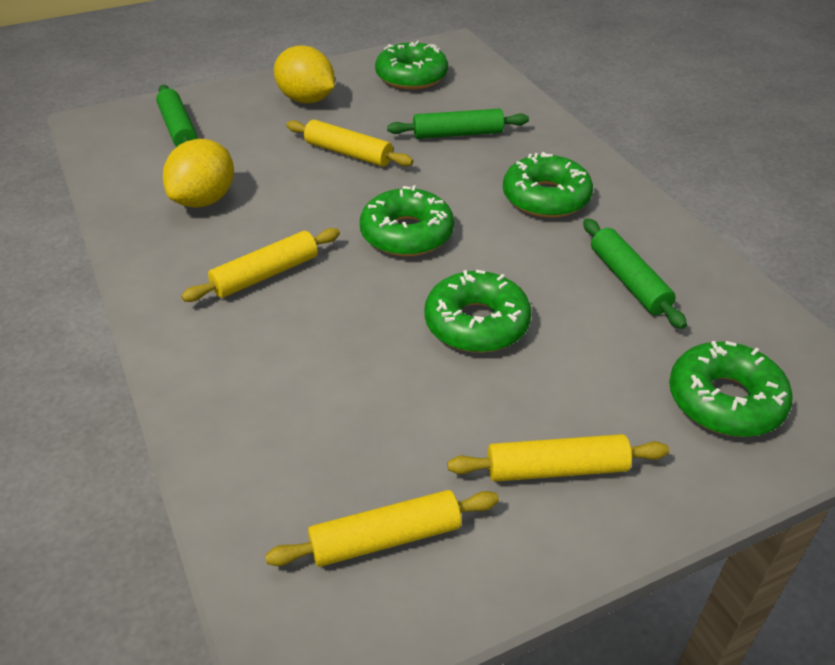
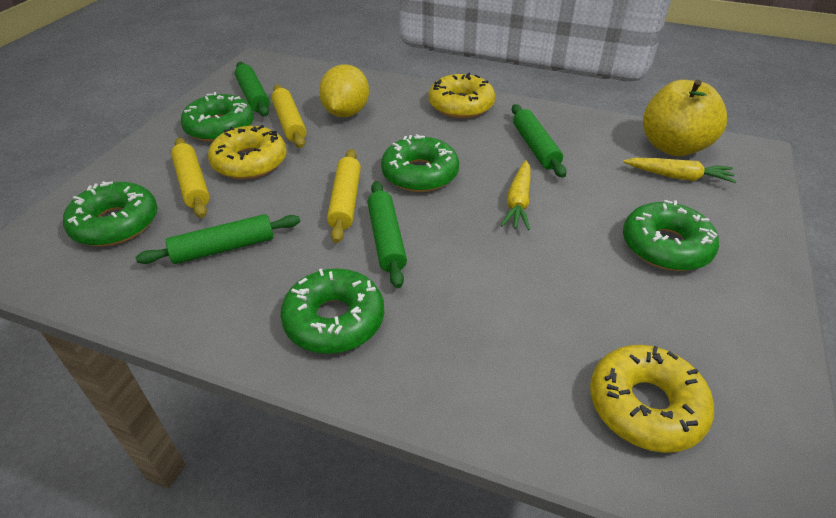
green rolling pin: 3 -> 4
yellow apple: 0 -> 1
yellow carrot: 0 -> 2
yellow donut: 0 -> 3
yellow lemon: 2 -> 1
yellow rolling pin: 4 -> 3

